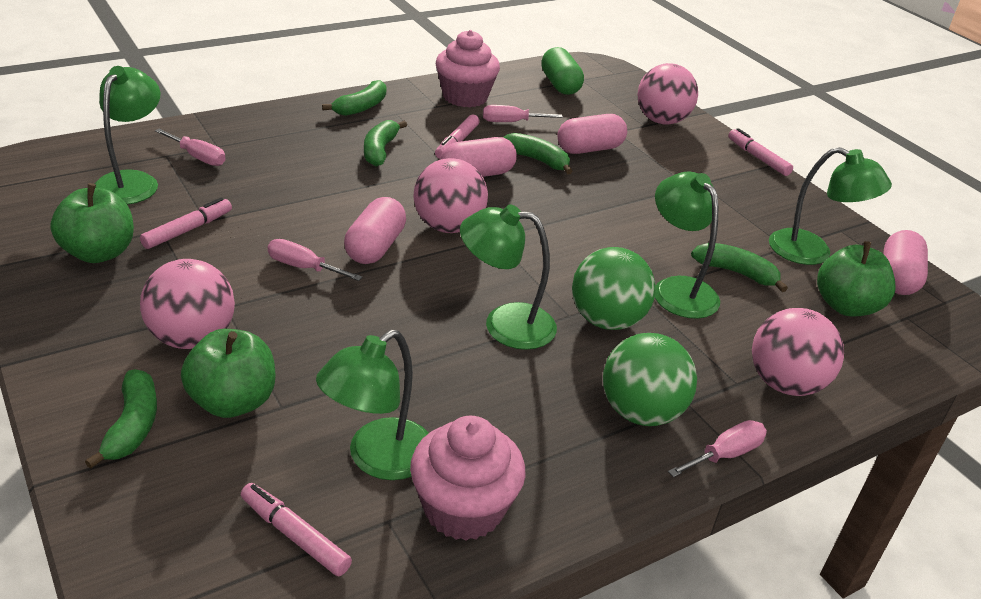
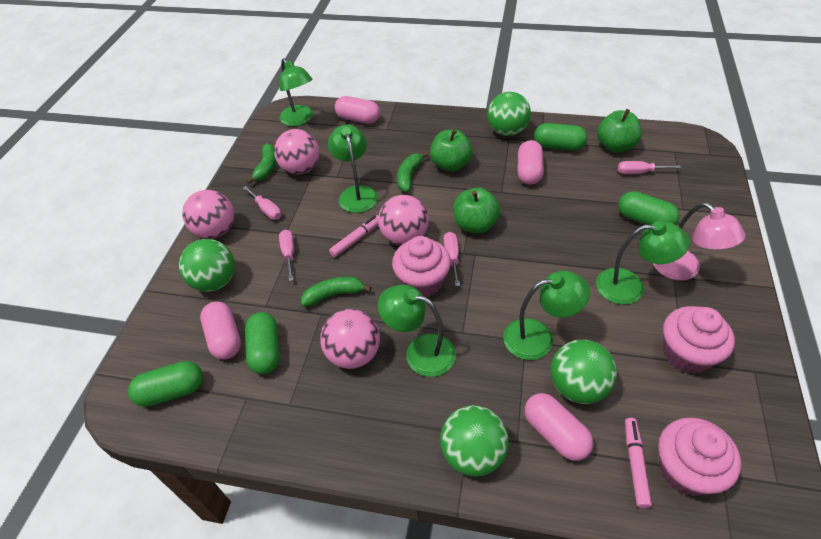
green ball: 2 -> 4
green banana: 5 -> 3
green capsule: 1 -> 4
pink cupcake: 2 -> 3
pink lamp: 0 -> 1
pink marker: 4 -> 2

